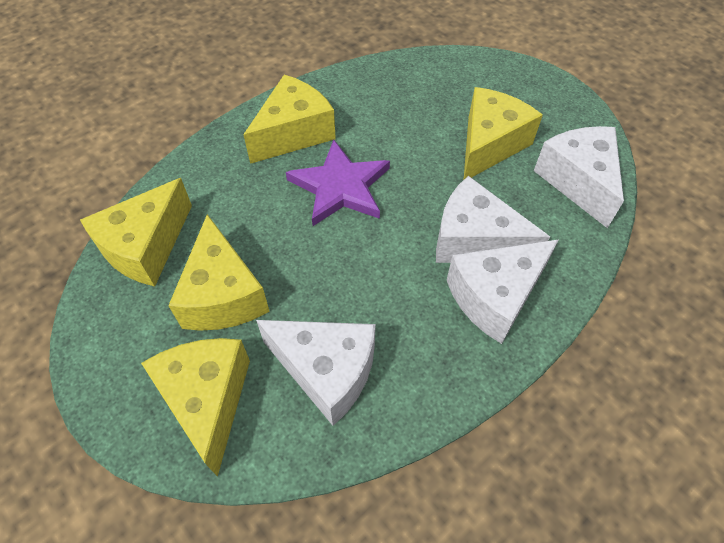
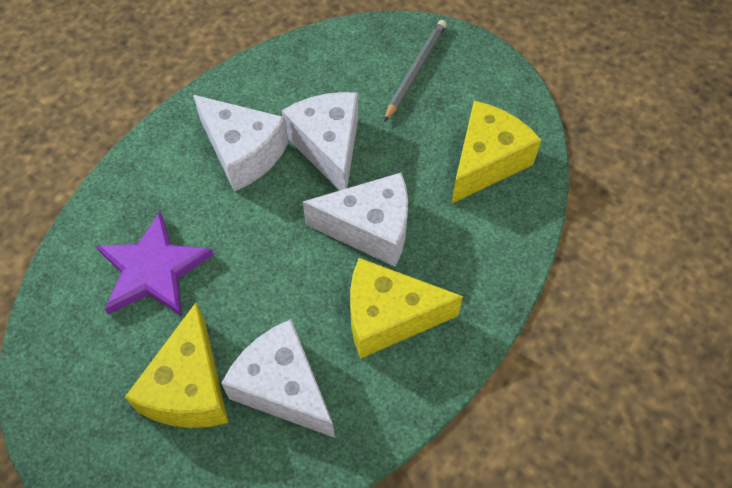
grey pencil: 0 -> 1
yellow cheese: 5 -> 3

